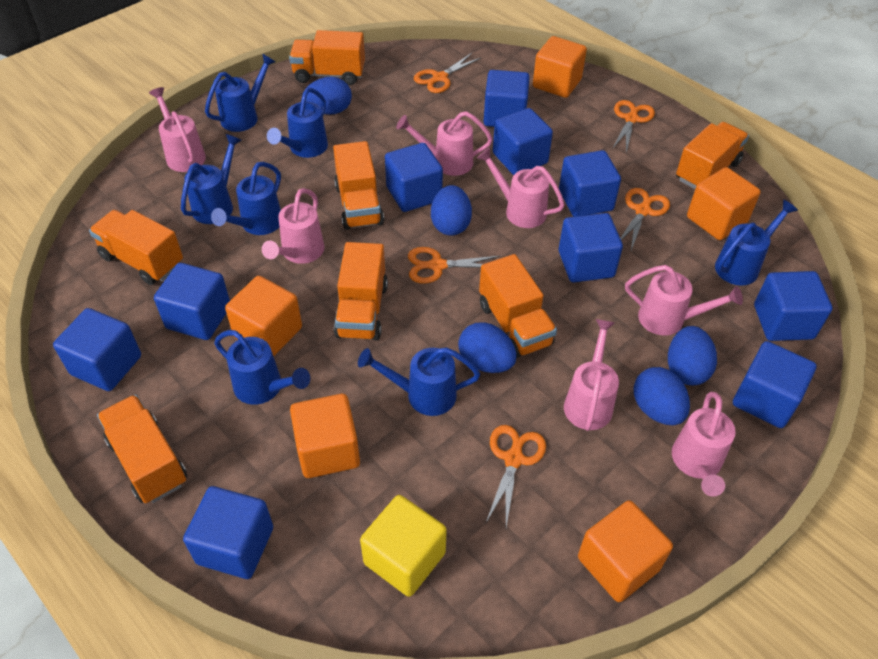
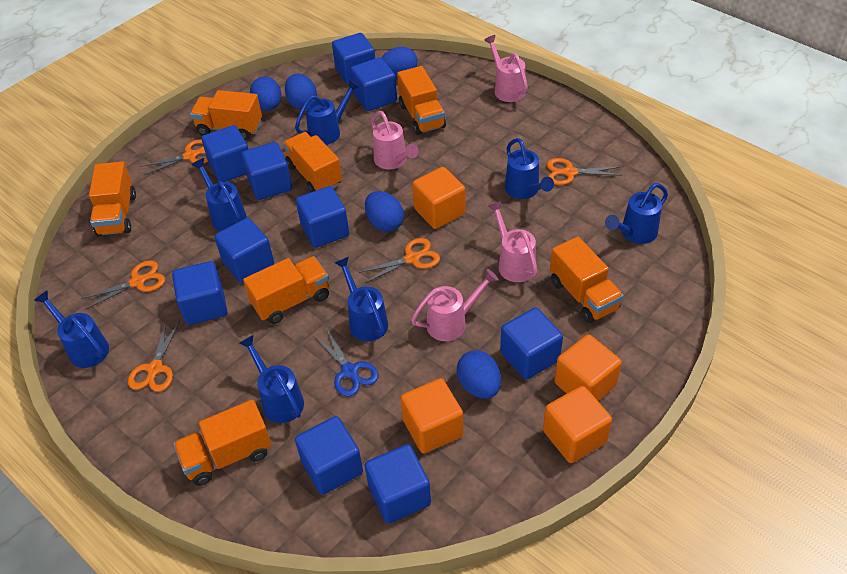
blue scissors: 0 -> 1
orange cube: 5 -> 4
pink watering can: 7 -> 4
yellow cube: 1 -> 0

